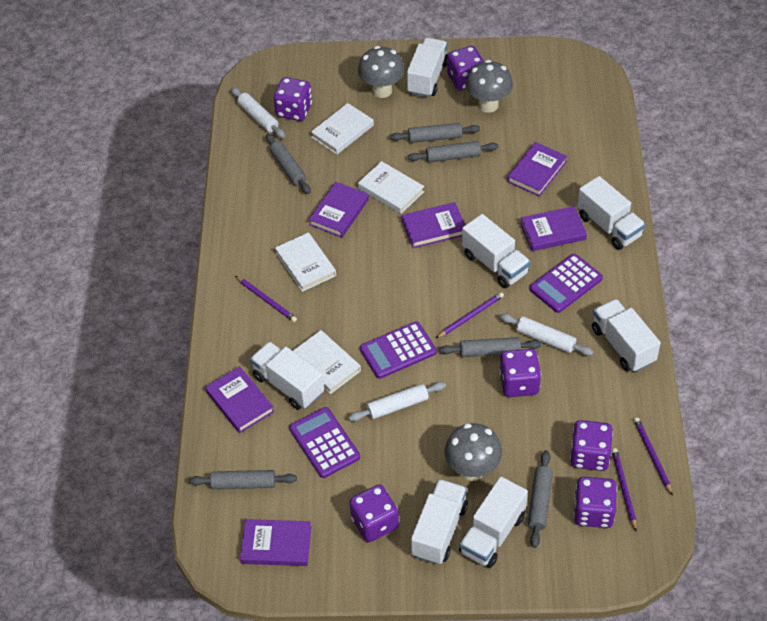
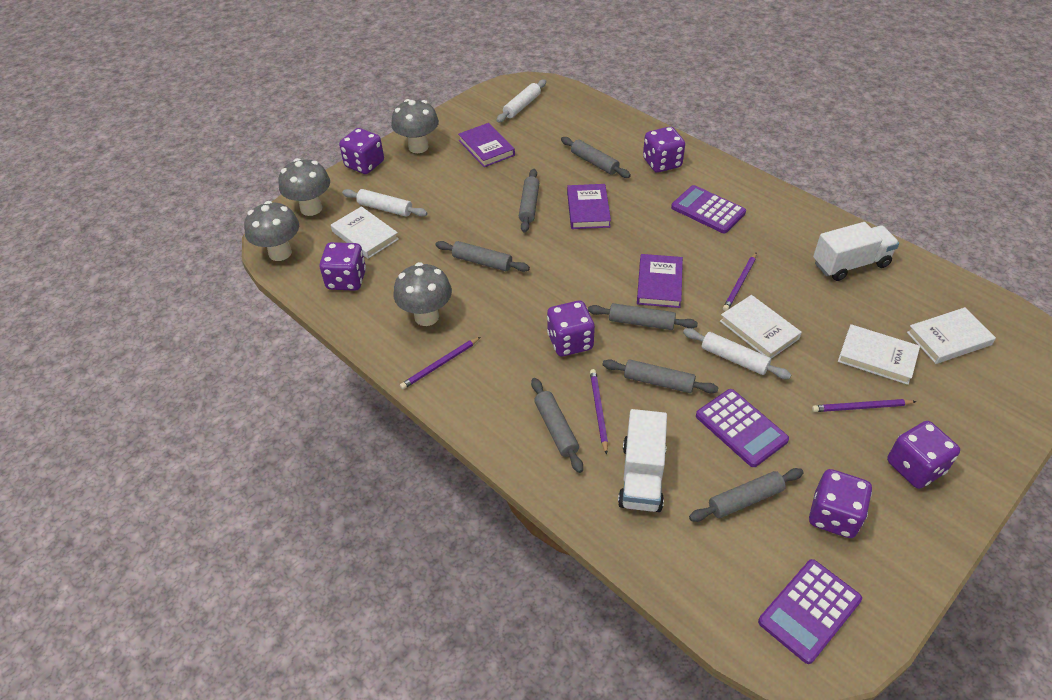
grey mushroom: 3 -> 4
grey rolling pin: 6 -> 7
purple book: 6 -> 3
white truck: 7 -> 2

